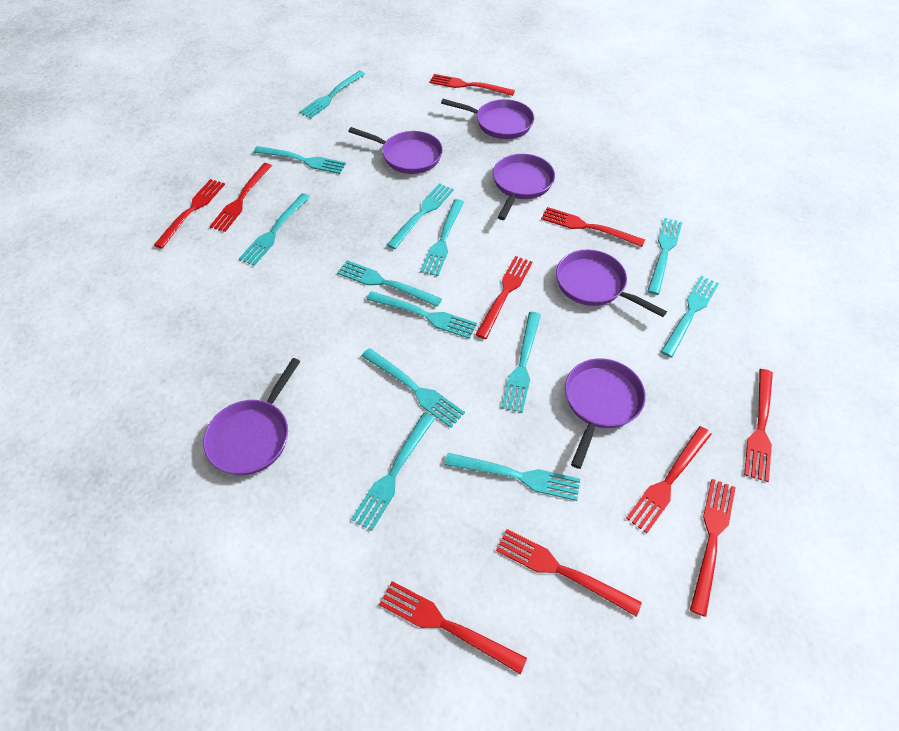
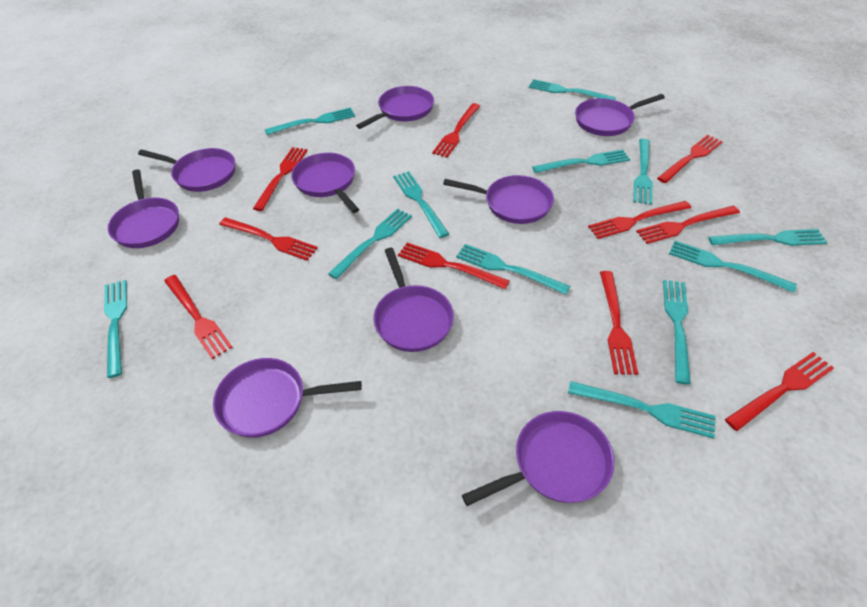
purple pan: 6 -> 9
turquoise fork: 13 -> 12

